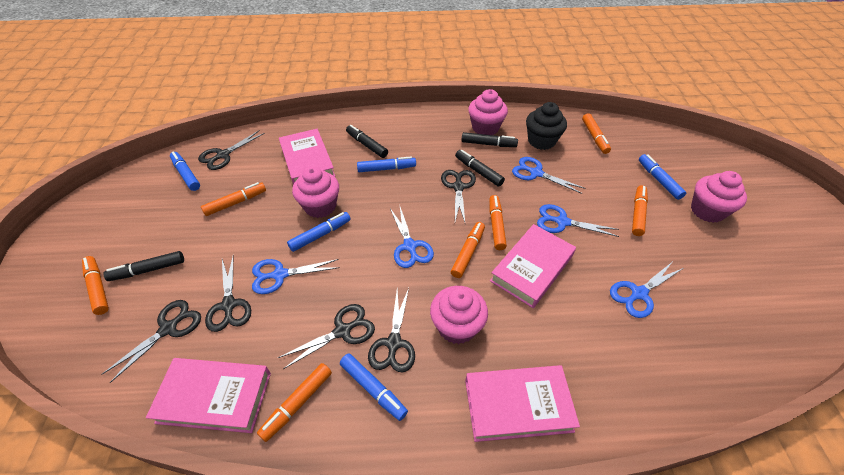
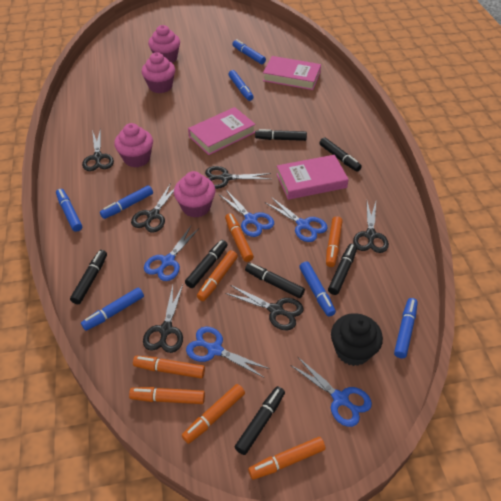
black marker: 4 -> 7
blue marker: 5 -> 7
pink book: 4 -> 3

